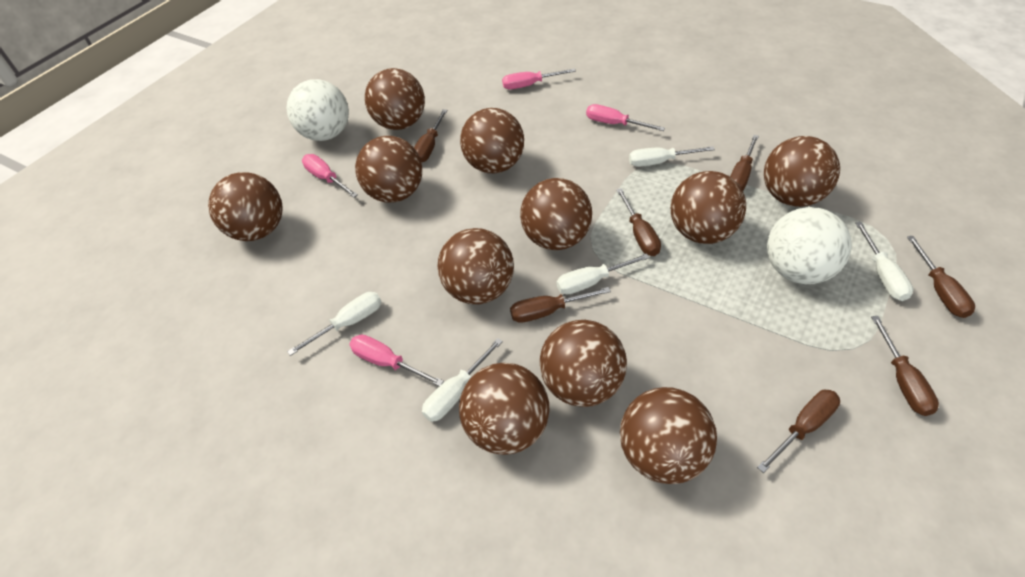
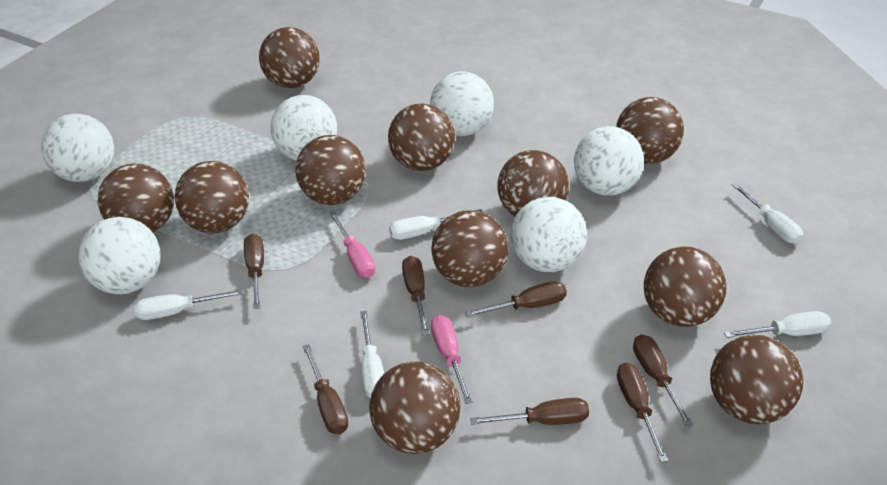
pink screwdriver: 4 -> 2
white ball: 2 -> 6

